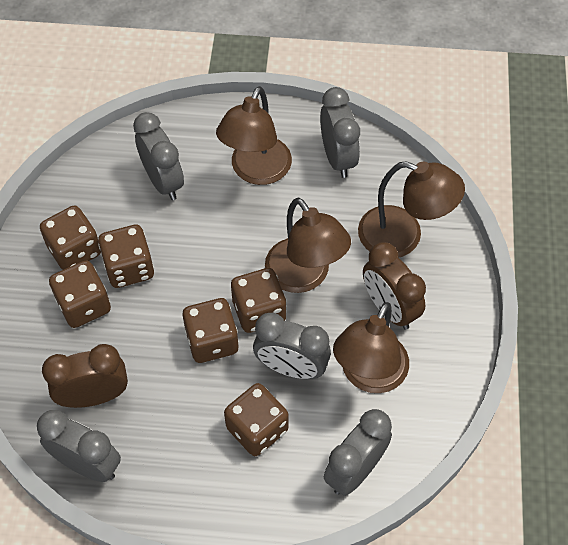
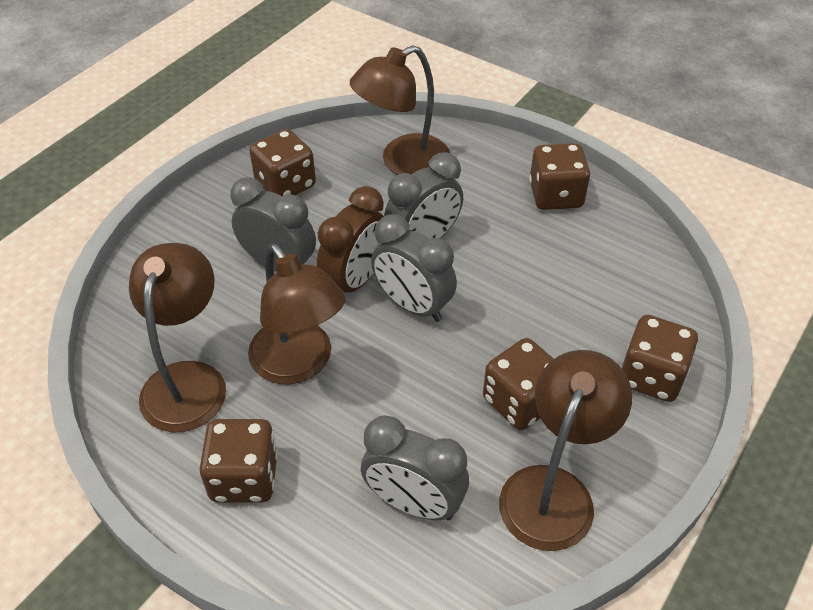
brown clock: 2 -> 1
brown dice: 6 -> 5
grey clock: 5 -> 4

